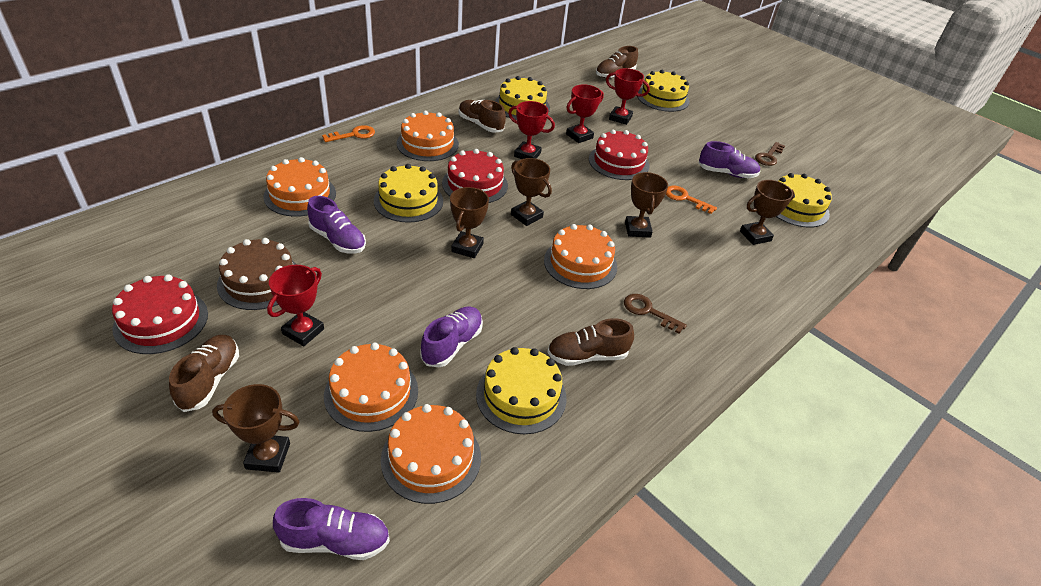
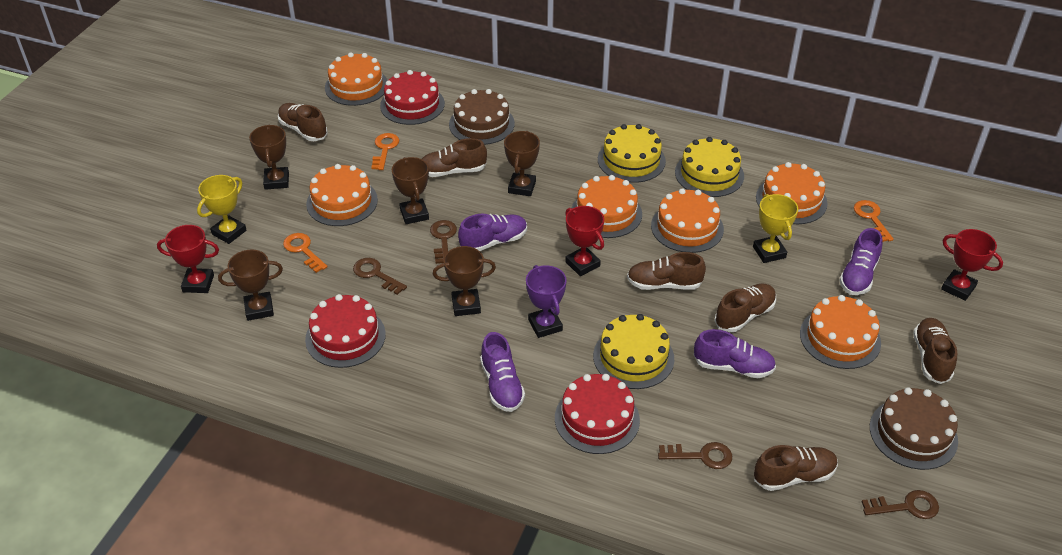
brown cake: 1 -> 2
brown key: 2 -> 4
brown shoe: 4 -> 6
orange cake: 5 -> 6
orange key: 2 -> 3
purple trophy: 0 -> 1
red trophy: 4 -> 3
yellow cake: 5 -> 3
yellow trophy: 0 -> 2

